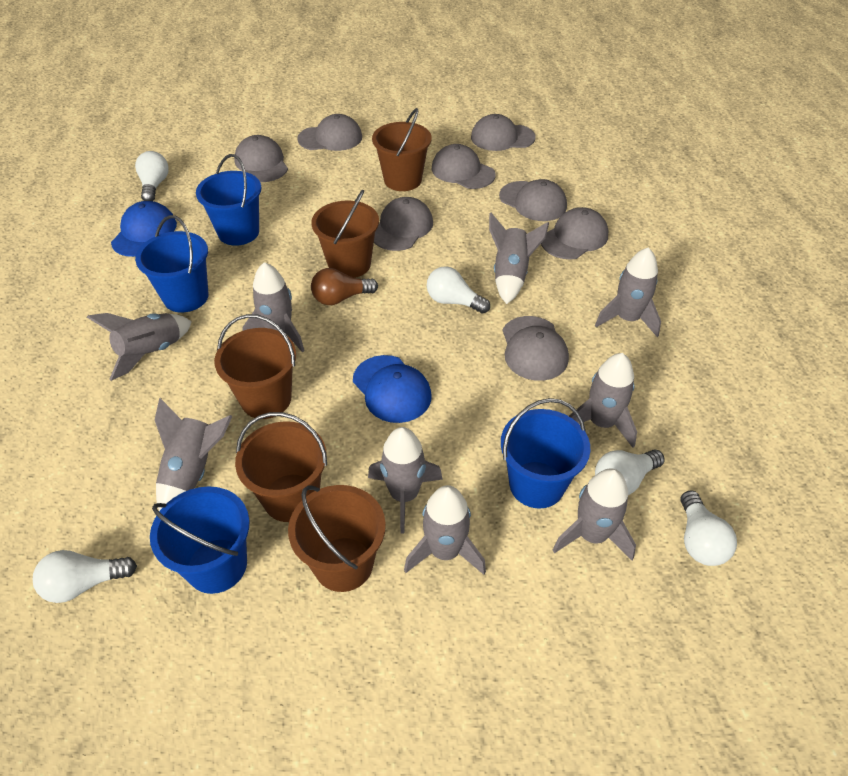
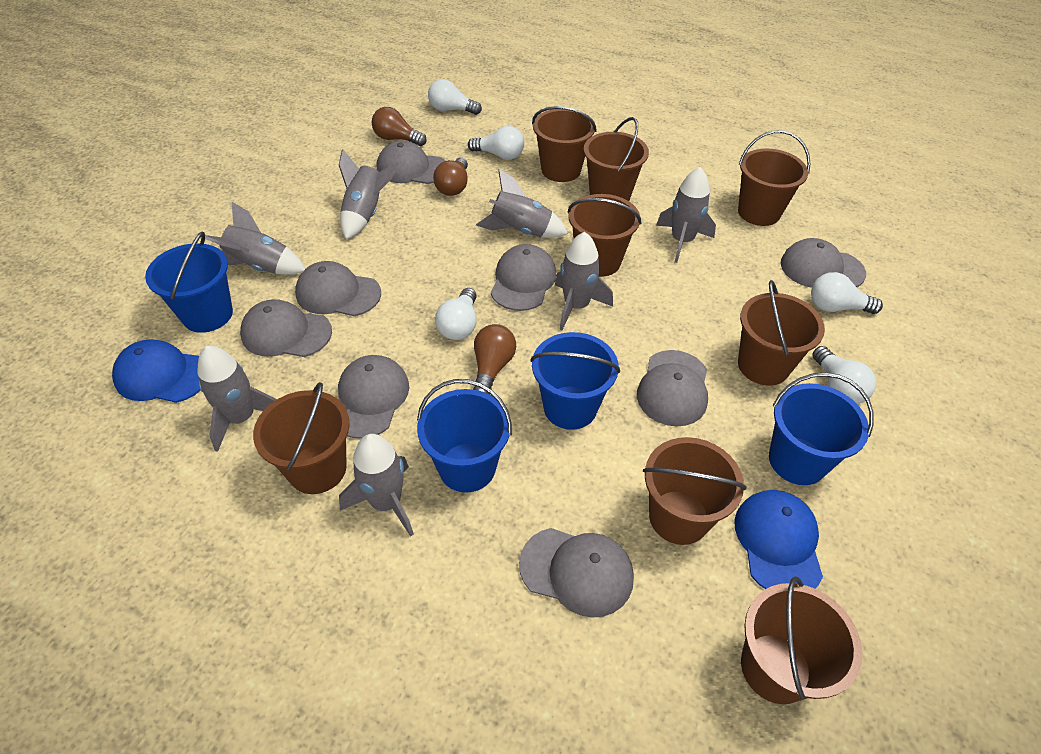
brown bucket: 5 -> 8
brown light bulb: 1 -> 3
grey rocket: 9 -> 7

